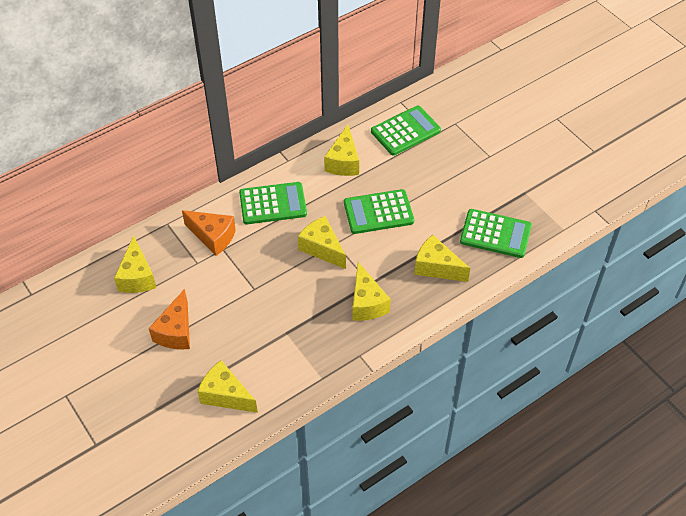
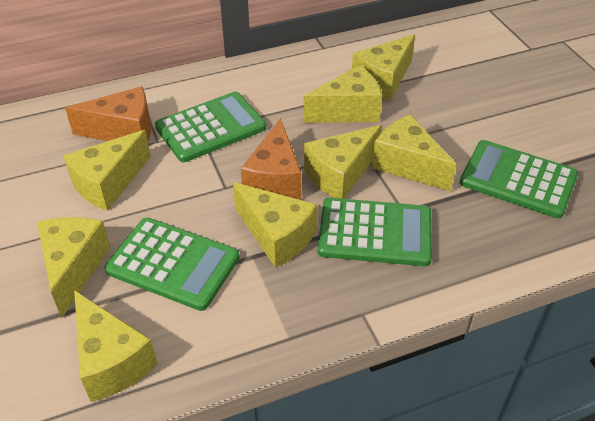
yellow cheese: 6 -> 8

